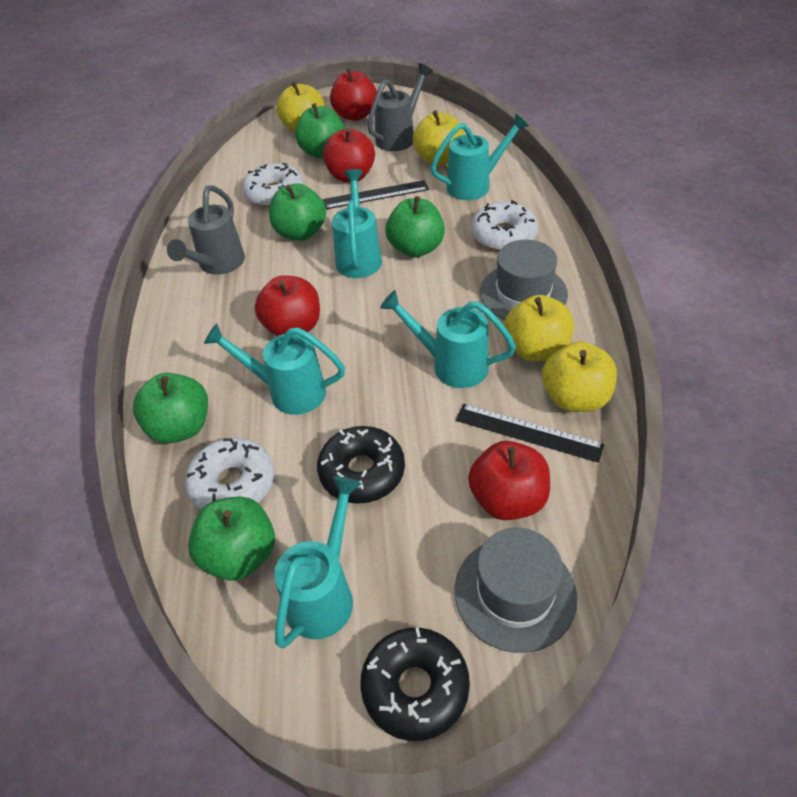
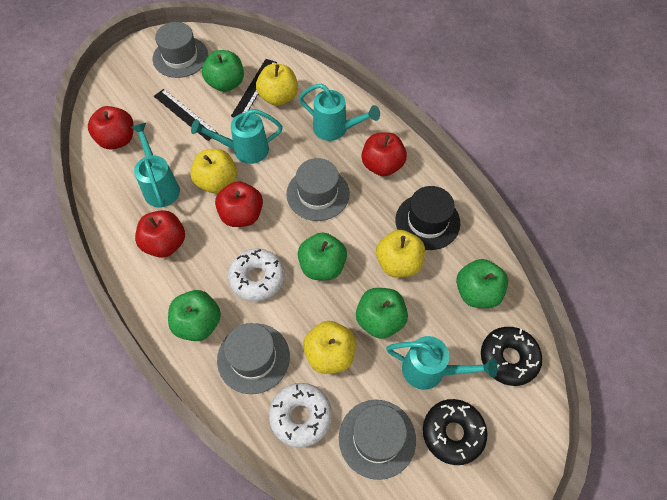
black hat: 0 -> 1
grey hat: 2 -> 4
grey watering can: 2 -> 0
turquoise watering can: 5 -> 4
white donut: 3 -> 2

